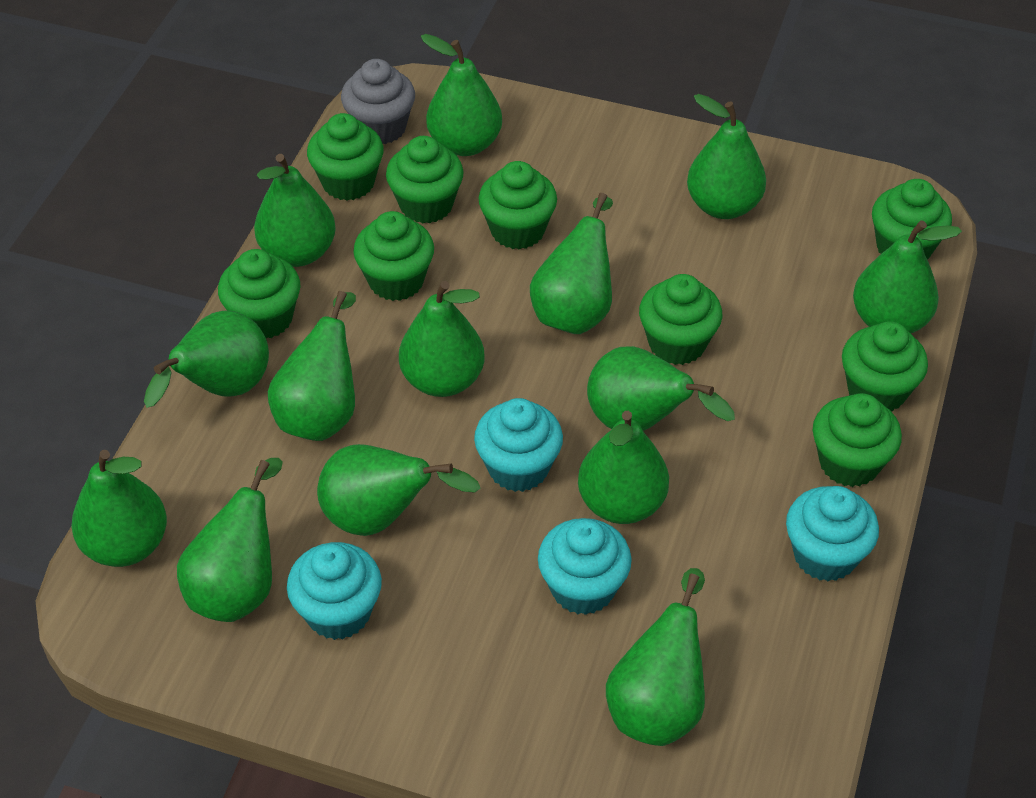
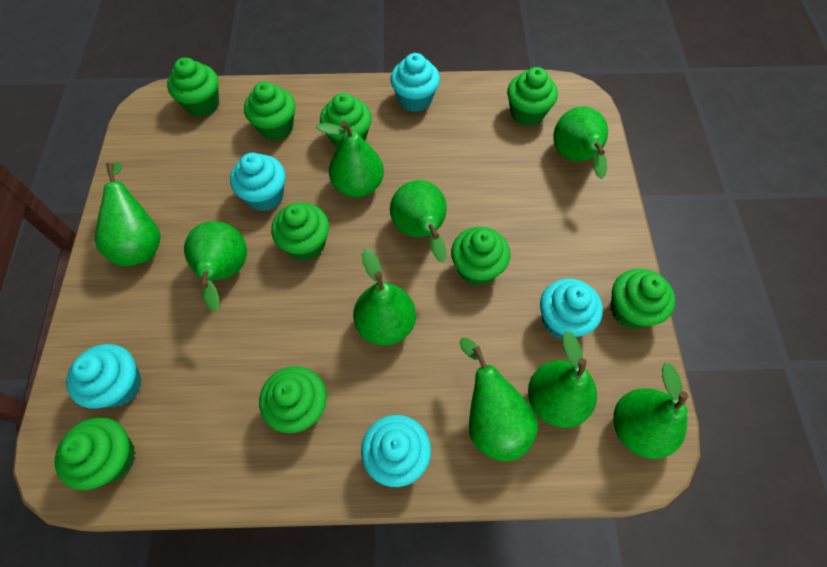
green pear: 14 -> 9
grey cupcake: 1 -> 0
turquoise cupcake: 4 -> 5

